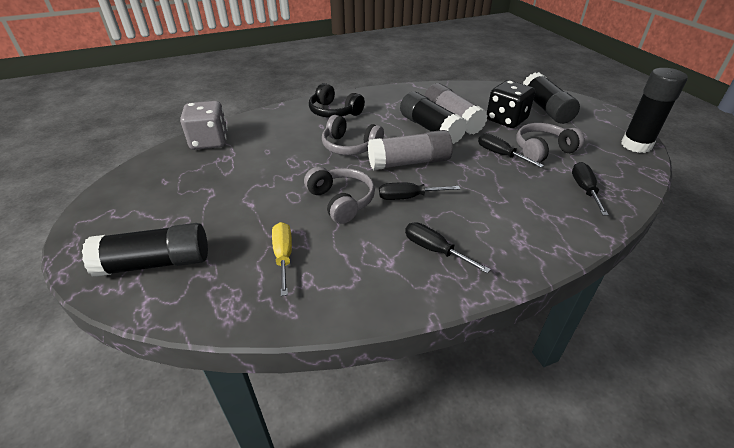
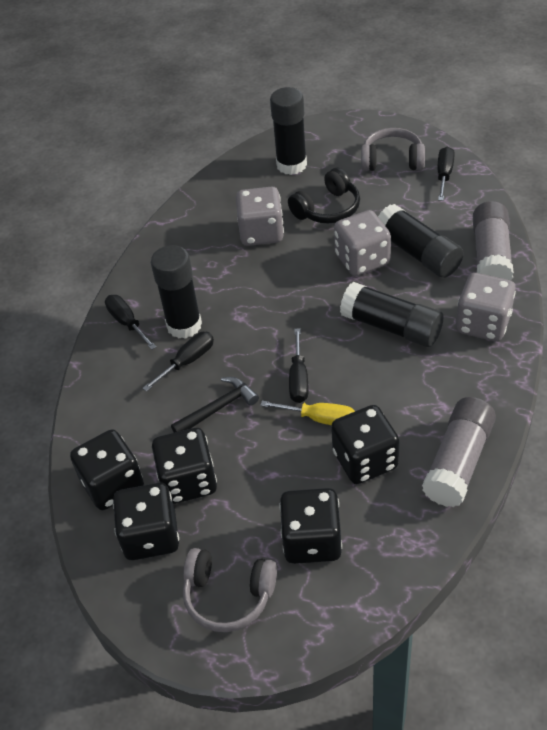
black dice: 1 -> 5
black hammer: 0 -> 1
grey dice: 1 -> 3
grey headphones: 3 -> 2

